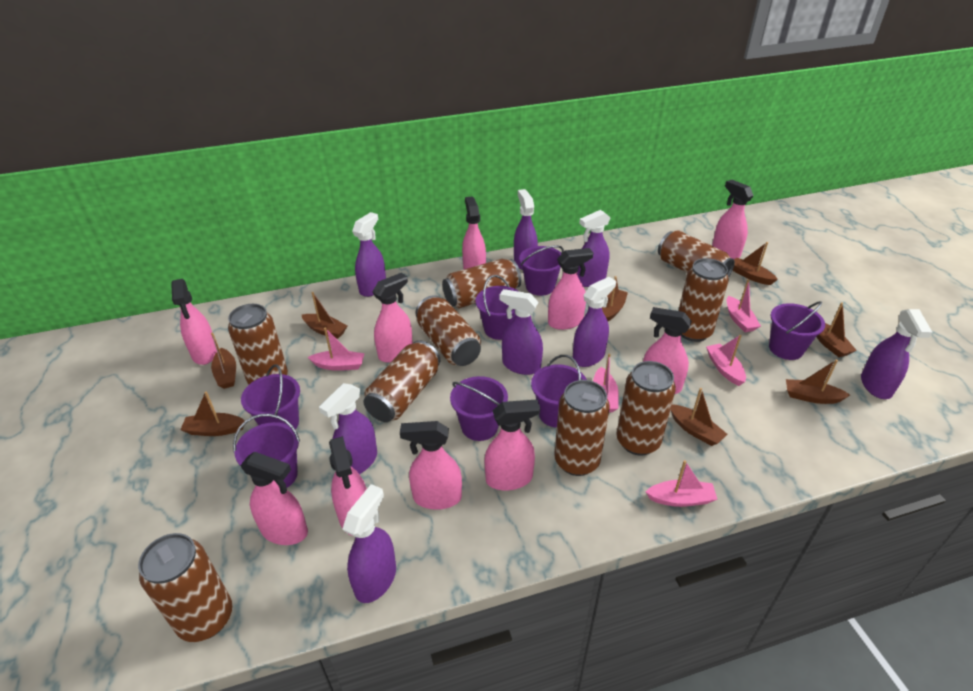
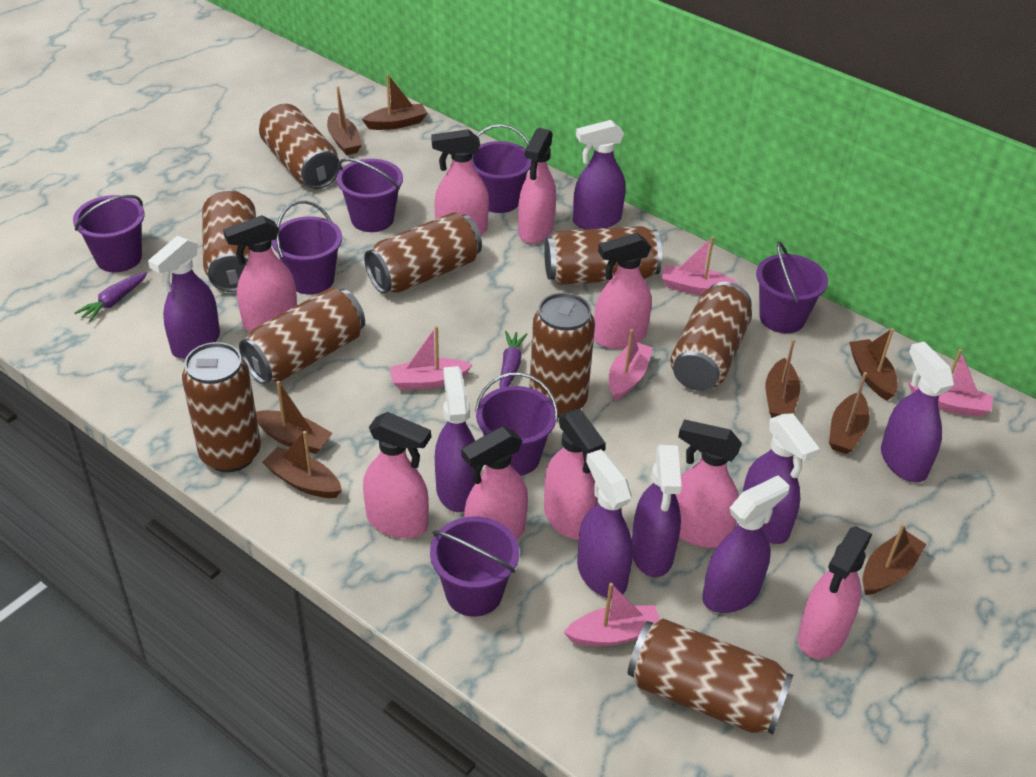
pink spray bottle: 10 -> 9
purple carrot: 0 -> 2

